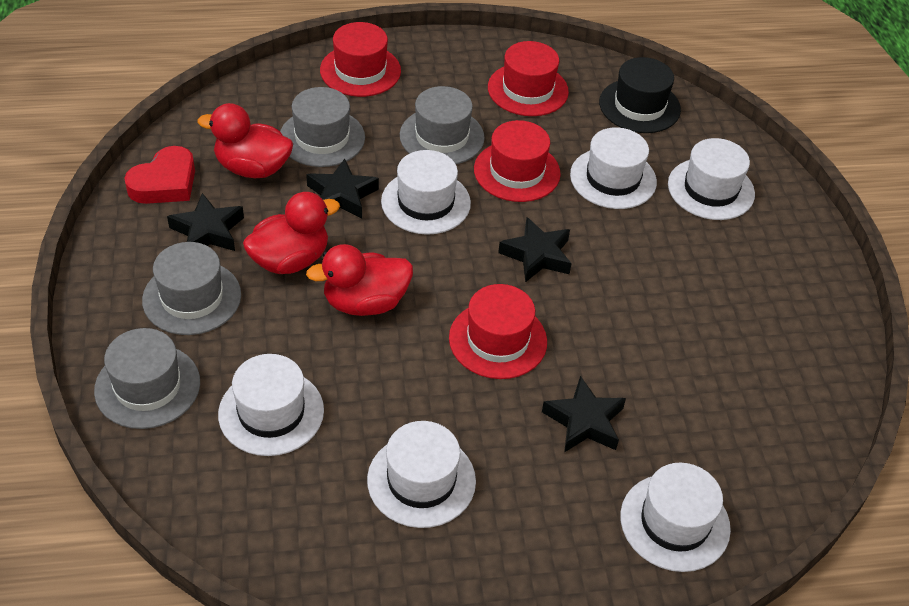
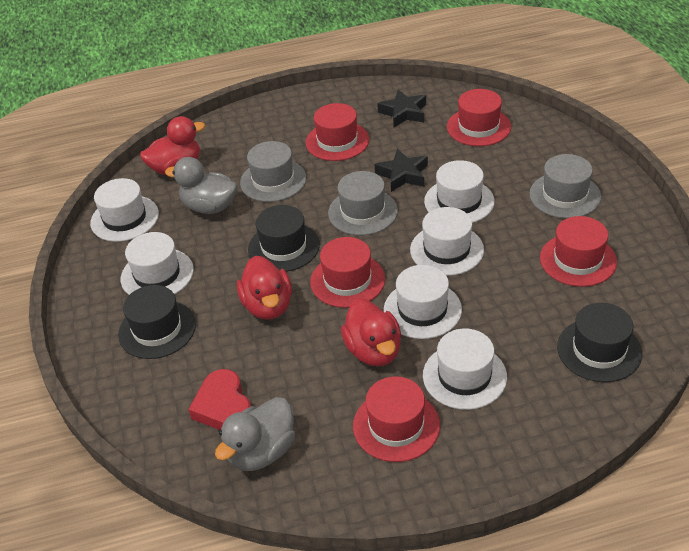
black hat: 1 -> 3
black star: 4 -> 2
grey duck: 0 -> 2
grey hat: 4 -> 3
red hat: 4 -> 5

